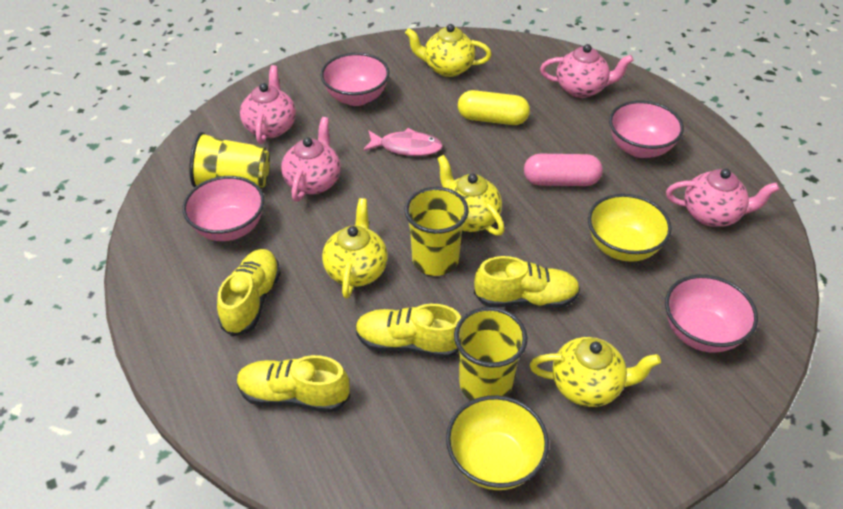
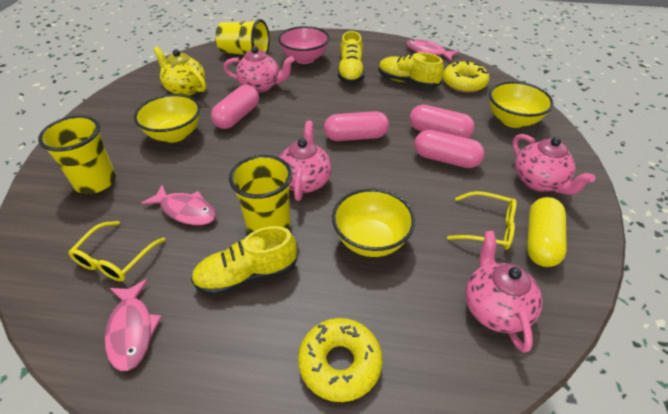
pink bowl: 4 -> 1
pink capsule: 1 -> 4
pink fish: 1 -> 3
yellow bowl: 2 -> 3
yellow donut: 0 -> 2
yellow glasses: 0 -> 2
yellow shoe: 4 -> 3
yellow teapot: 4 -> 1

